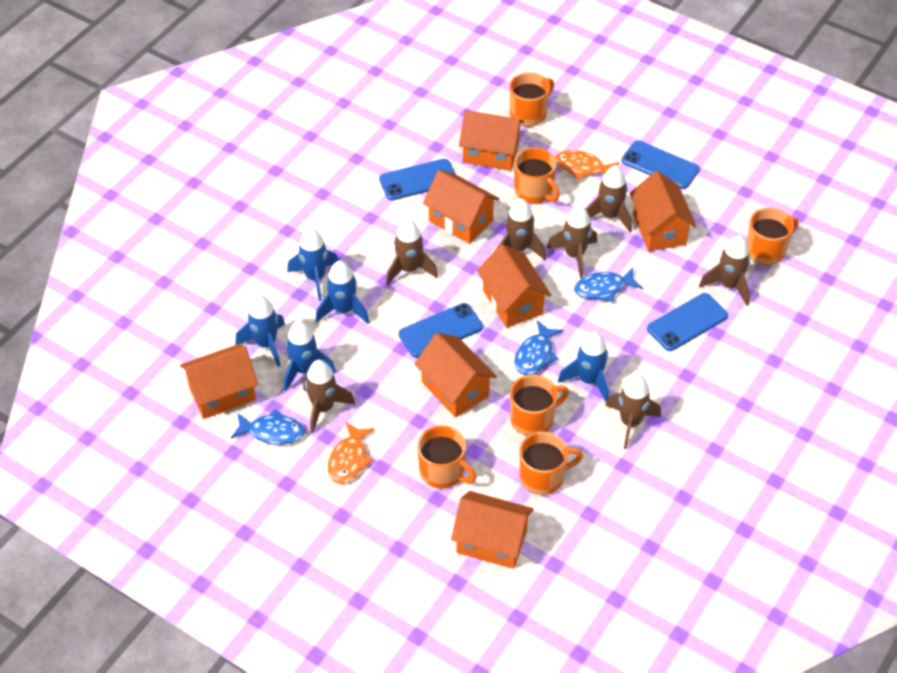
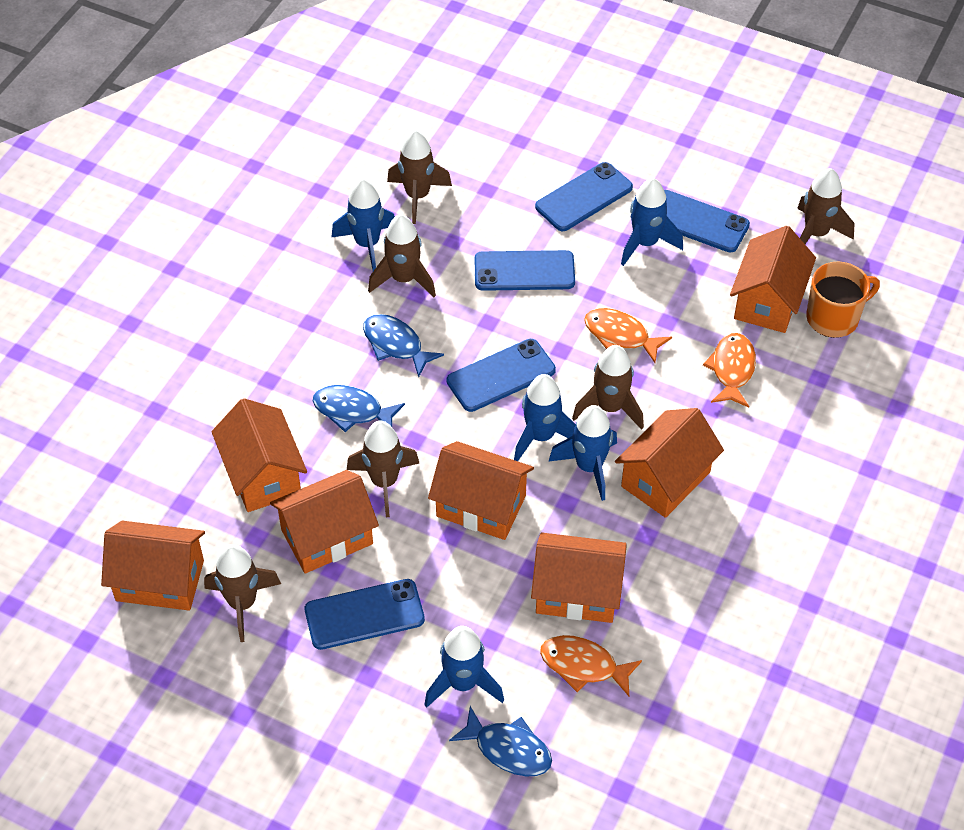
blue phone: 4 -> 5
brown rocket: 7 -> 6
orange fish: 2 -> 3
orange mug: 6 -> 1

